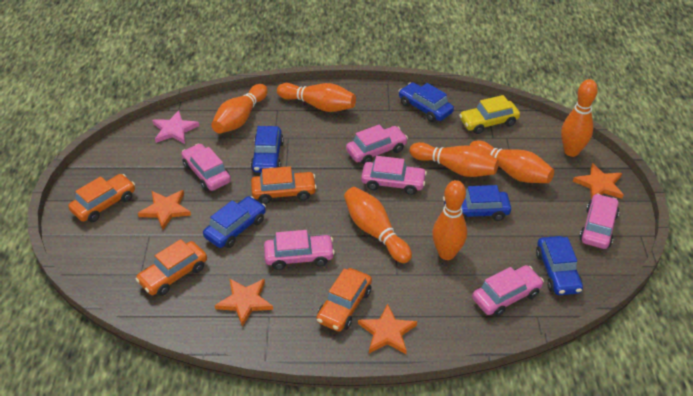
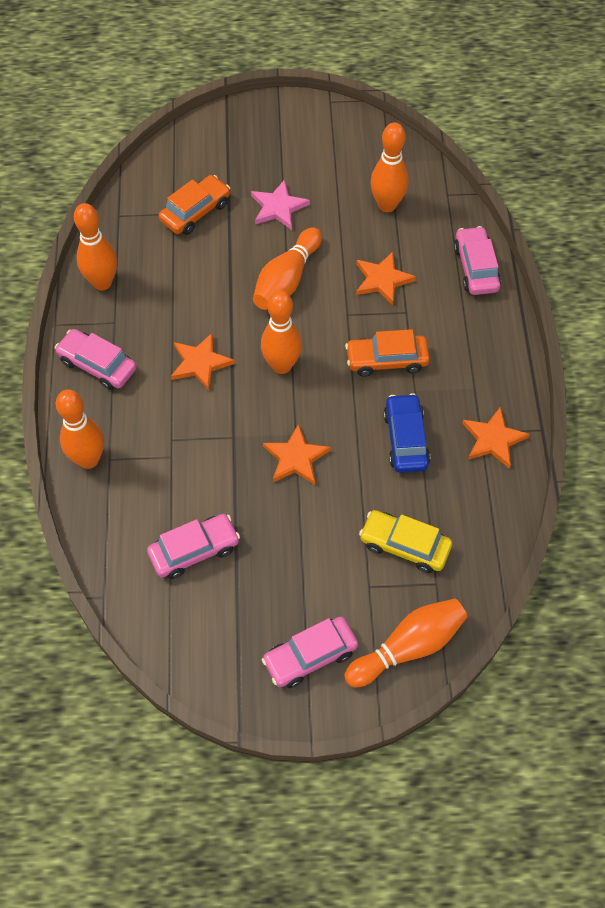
blue car: 5 -> 1
orange bowling pin: 7 -> 6
orange car: 4 -> 2
pink car: 6 -> 4

